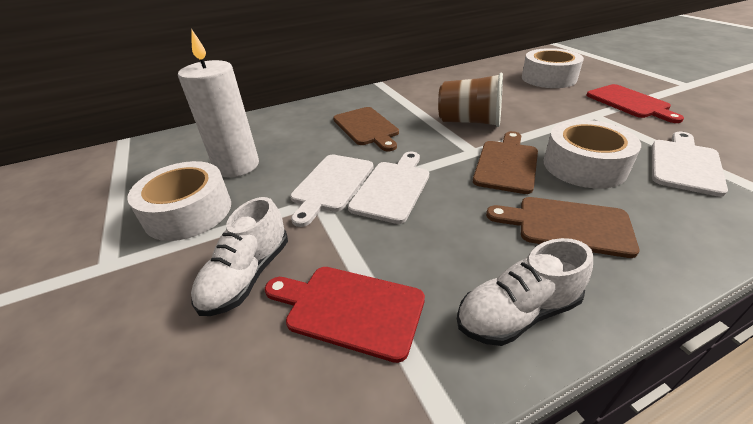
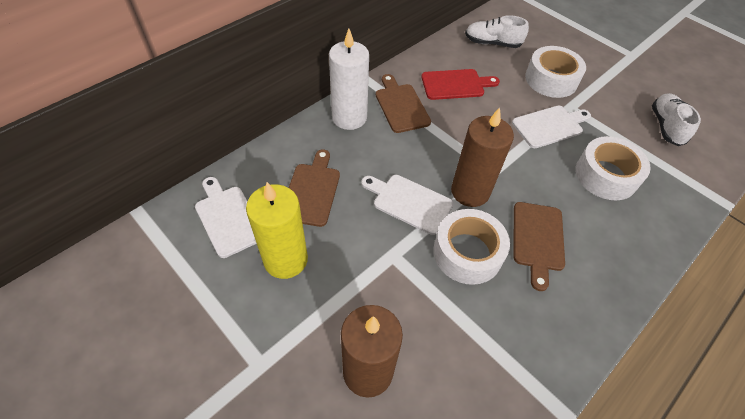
brown candle: 0 -> 2
brown cup: 1 -> 0
red cutting board: 2 -> 1
yellow candle: 0 -> 1

